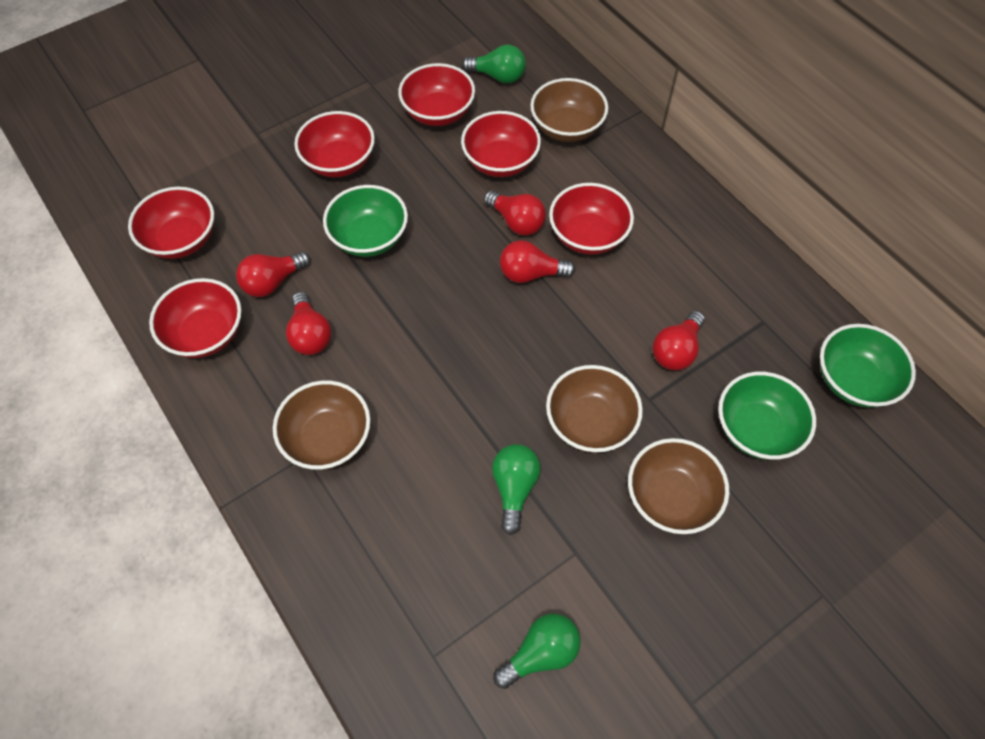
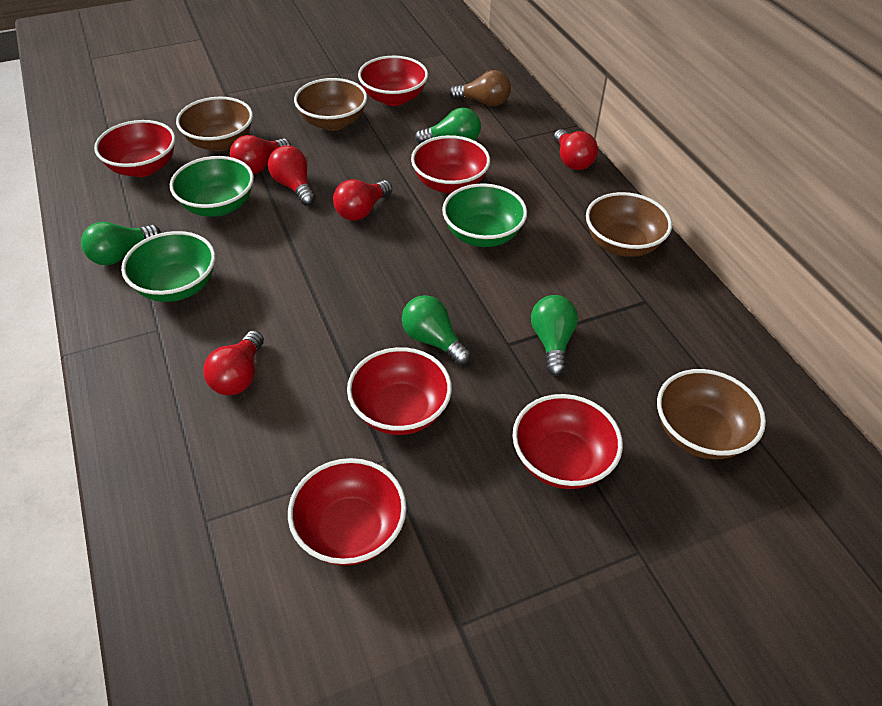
brown light bulb: 0 -> 1
green light bulb: 3 -> 4

